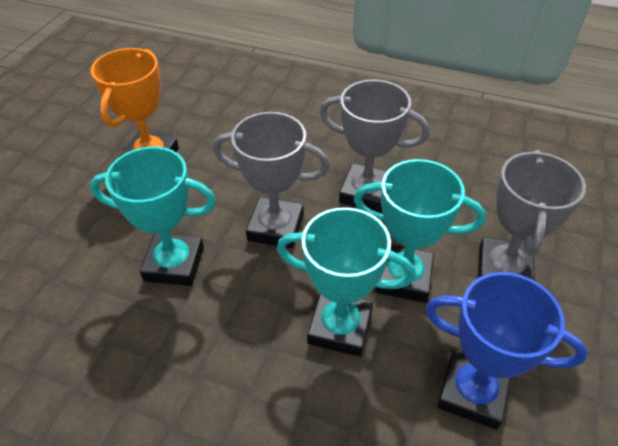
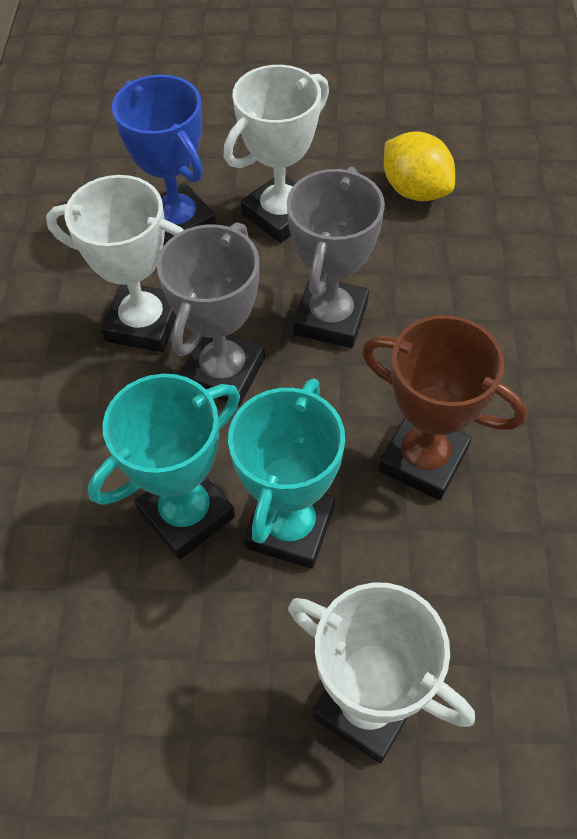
brown trophy: 0 -> 1
grey trophy: 3 -> 2
orange trophy: 1 -> 0
turquoise trophy: 3 -> 2
white trophy: 0 -> 3
yellow lemon: 0 -> 1

